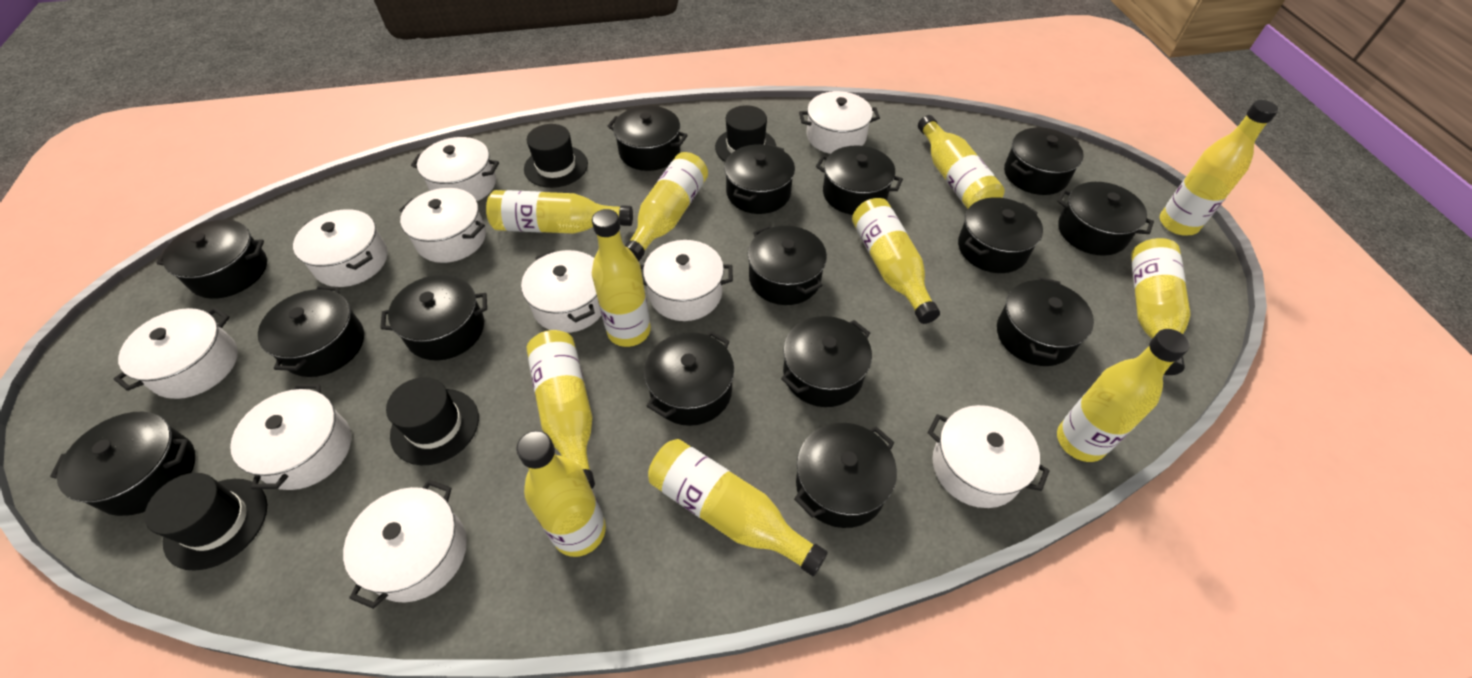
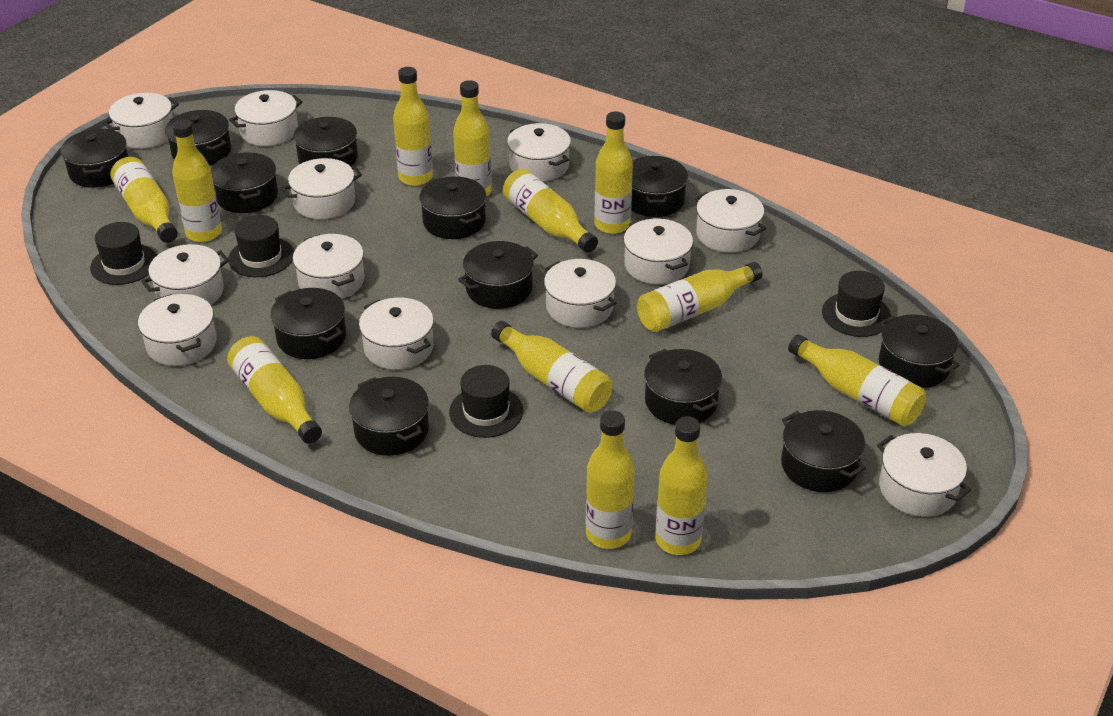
black pot: 15 -> 12
white pot: 10 -> 12
yellow bottle: 11 -> 12

